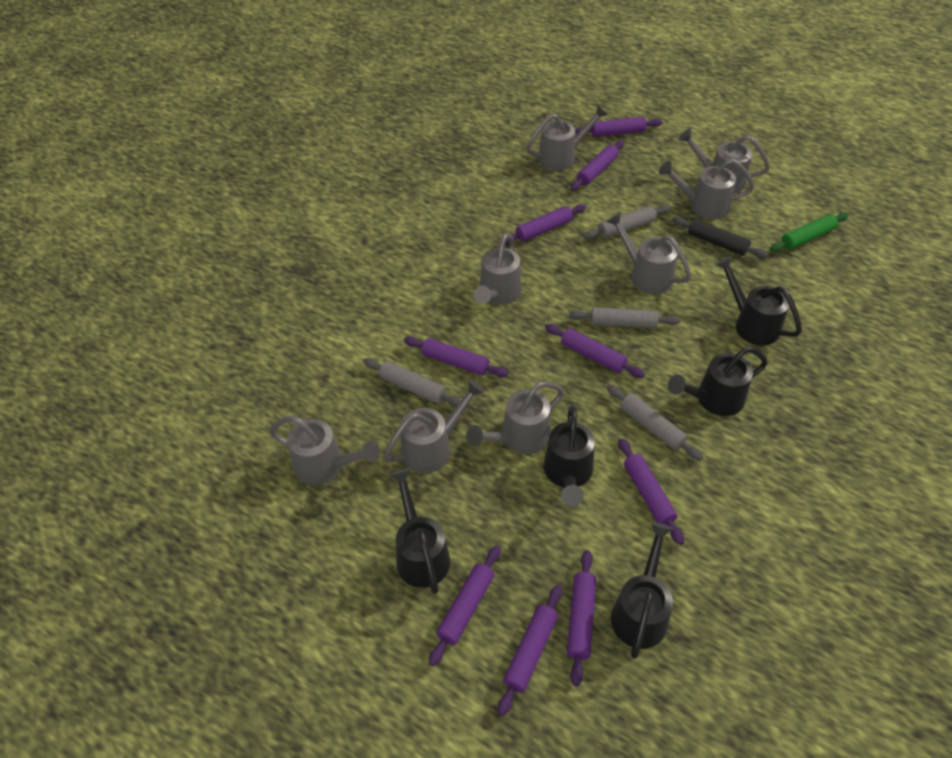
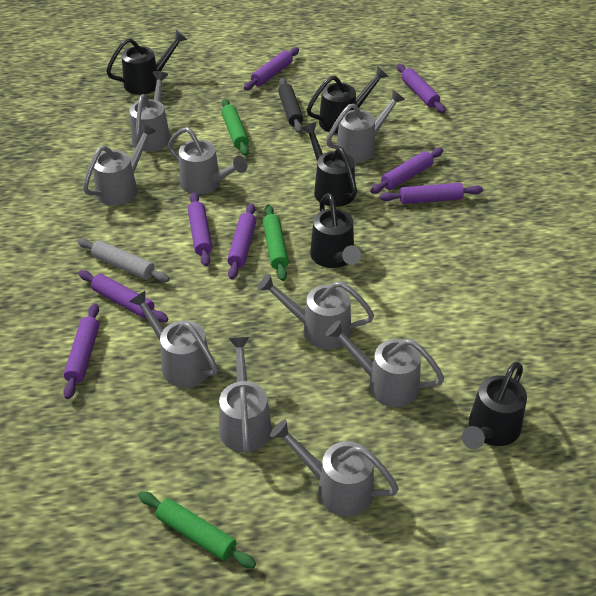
green rolling pin: 1 -> 3
grey rolling pin: 4 -> 1
grey watering can: 8 -> 9
purple rolling pin: 9 -> 8

